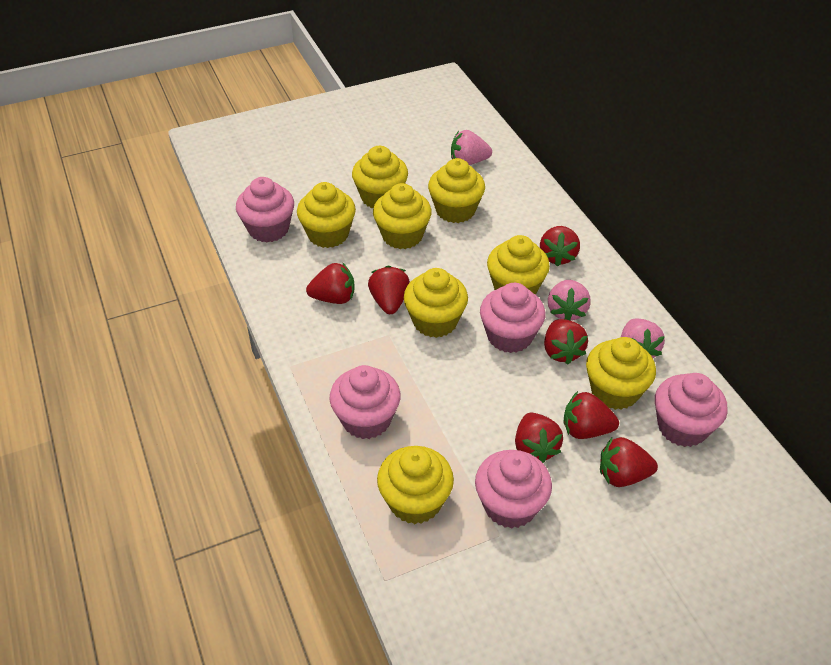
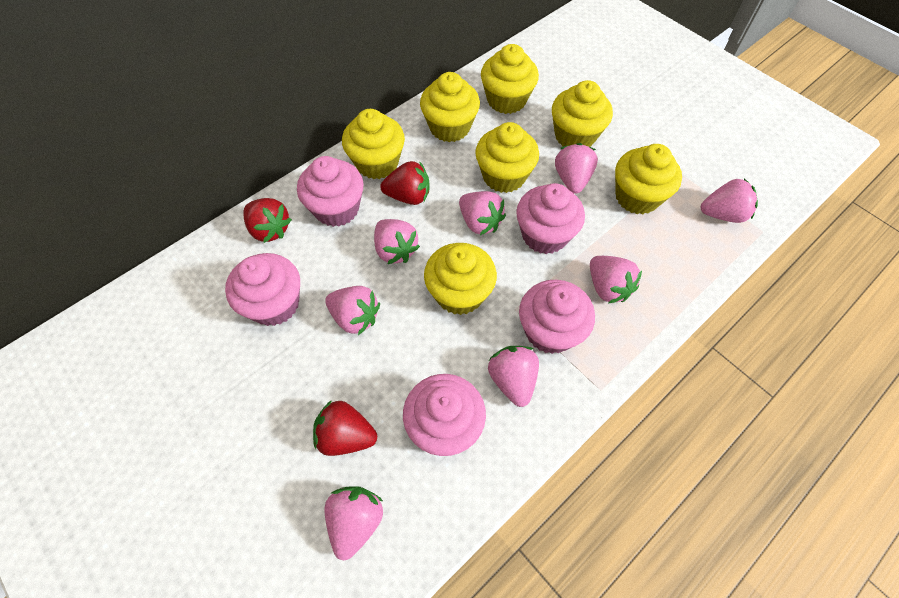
pink strawberry: 3 -> 8
red strawberry: 7 -> 3
yellow cupcake: 8 -> 7

